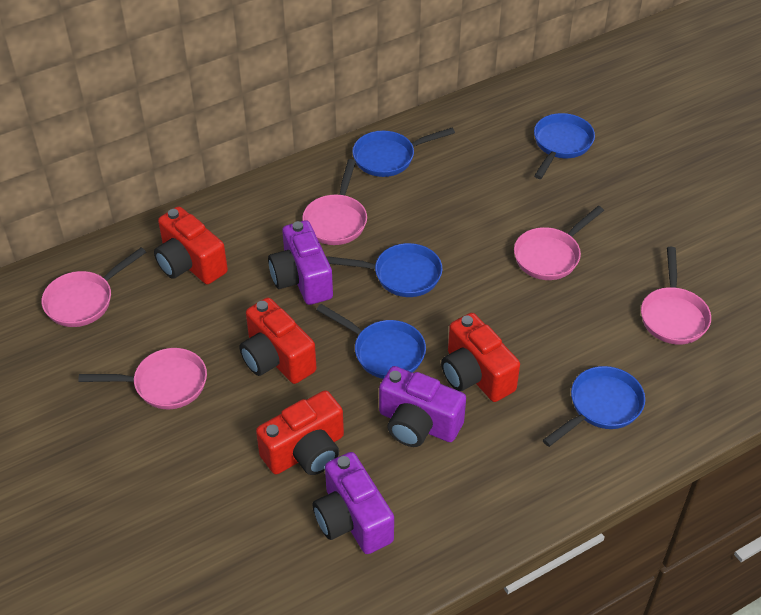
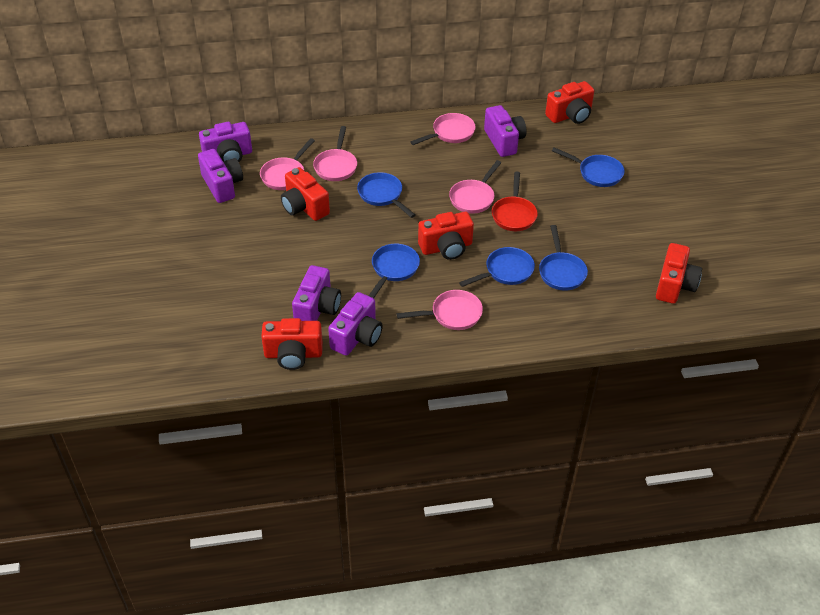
purple camera: 3 -> 5
red camera: 4 -> 5
red pan: 0 -> 1

